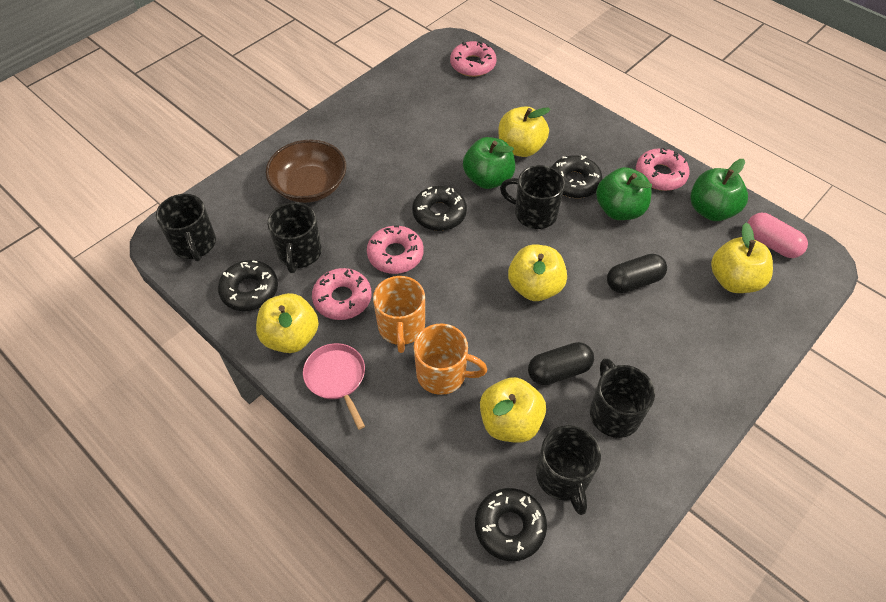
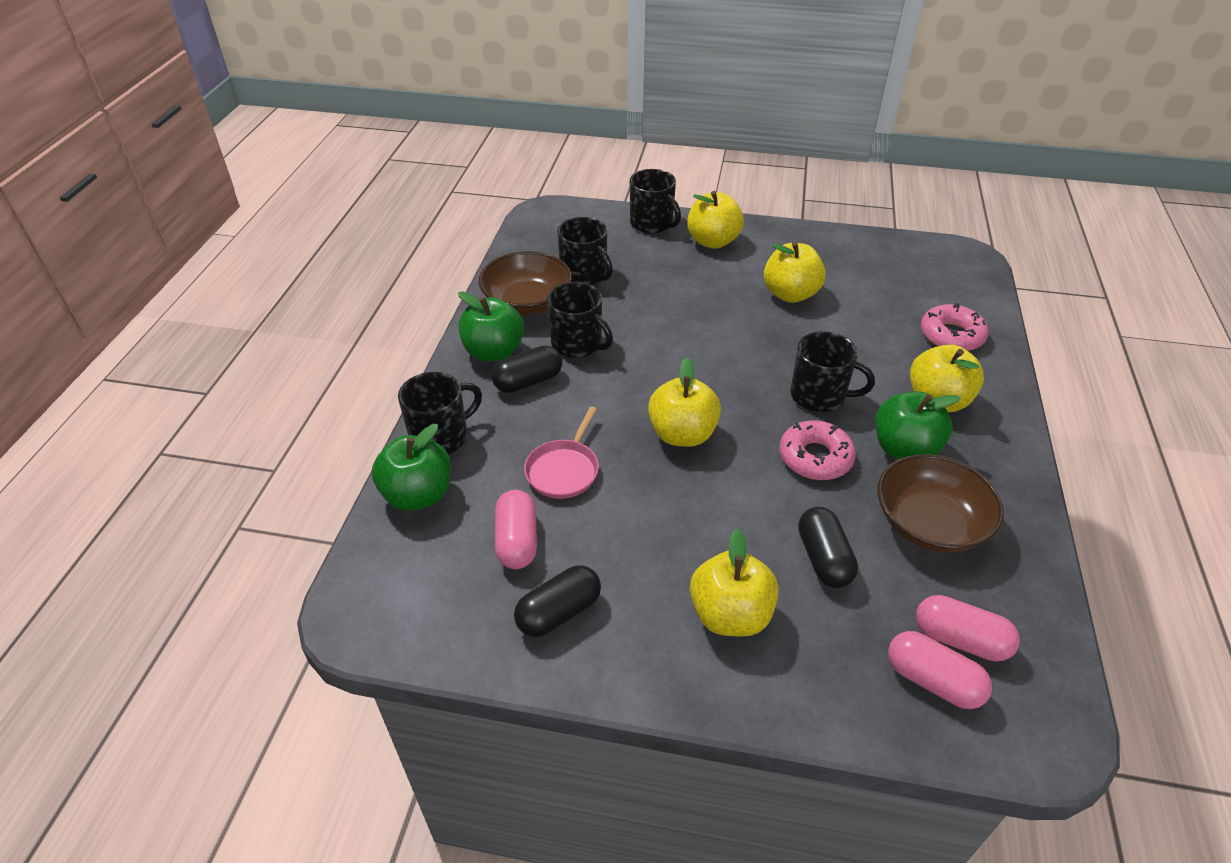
black capsule: 2 -> 3
black donut: 4 -> 0
brown bowl: 1 -> 2
orange mug: 2 -> 0
pink capsule: 1 -> 3
pink donut: 4 -> 2

